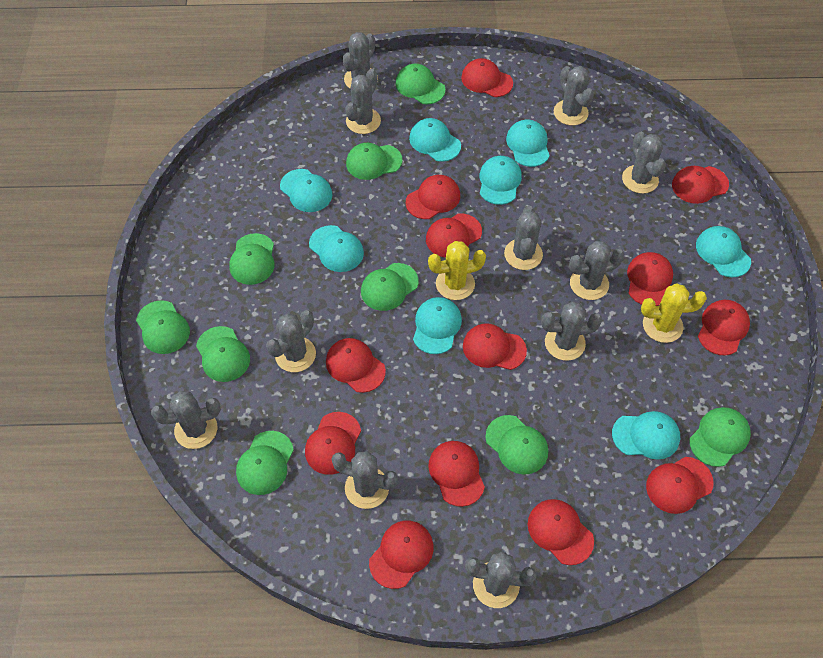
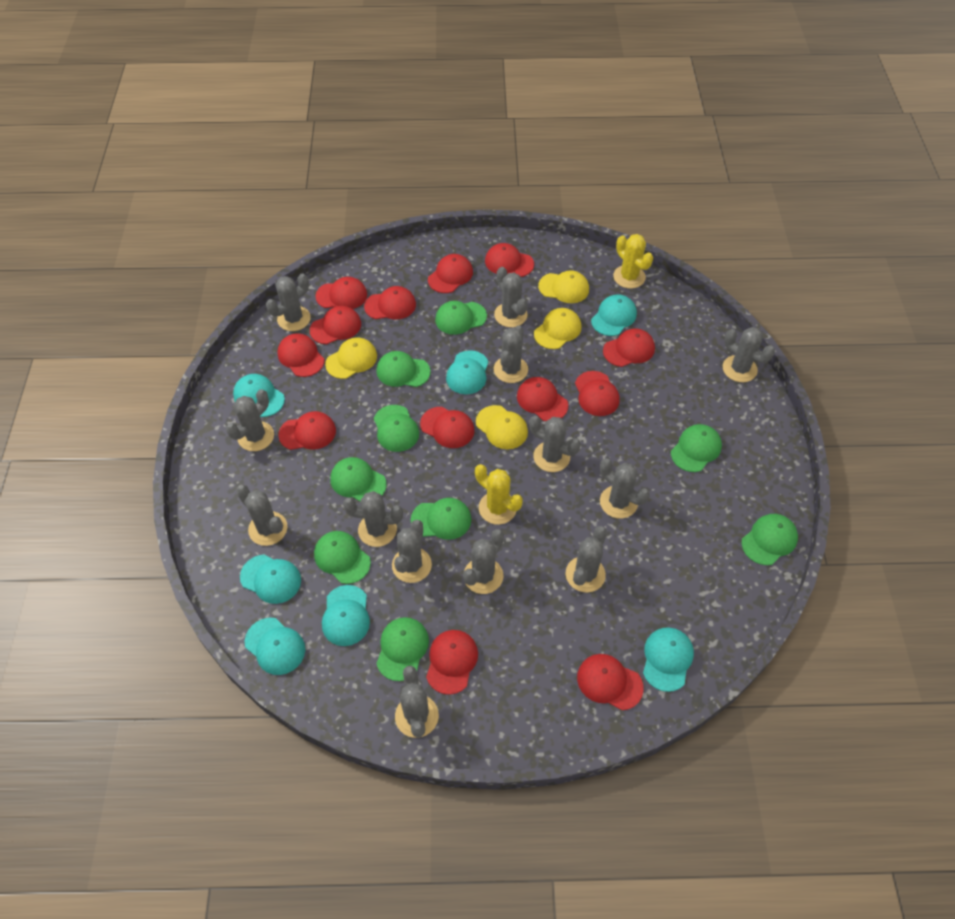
grey cactus: 11 -> 13
turquoise cap: 8 -> 7
yellow cap: 0 -> 4

